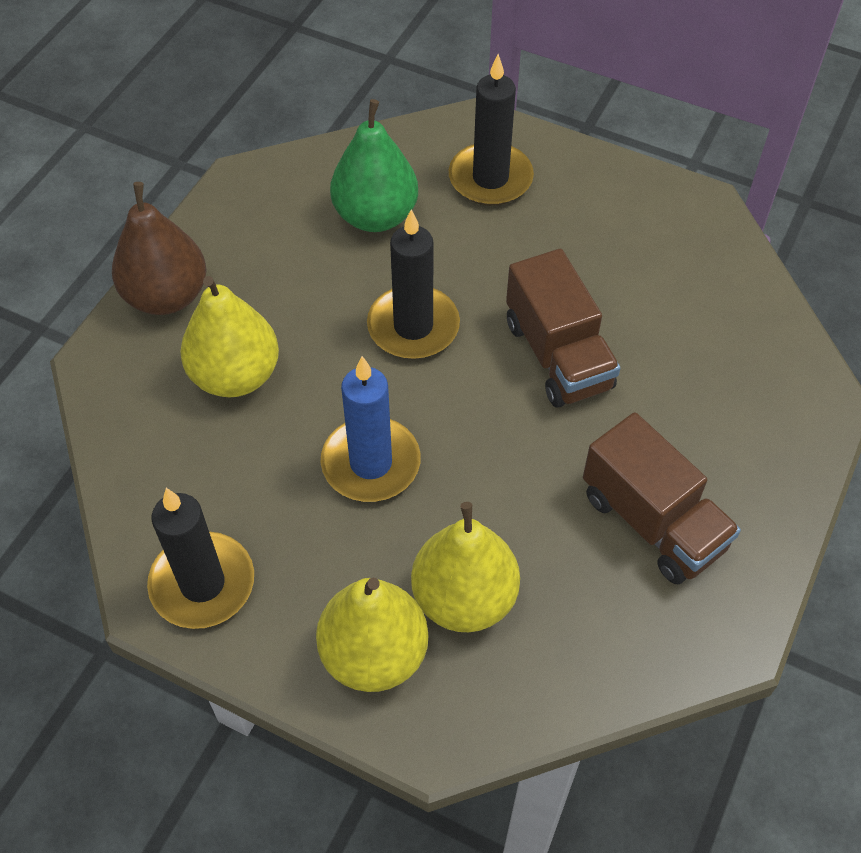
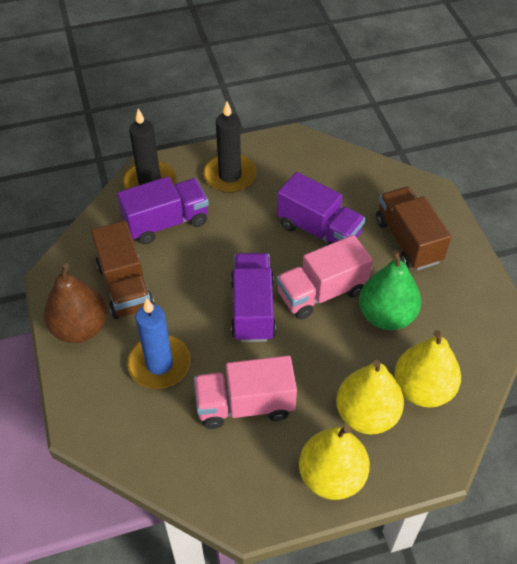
black candle: 3 -> 2
pink truck: 0 -> 2
purple truck: 0 -> 3

